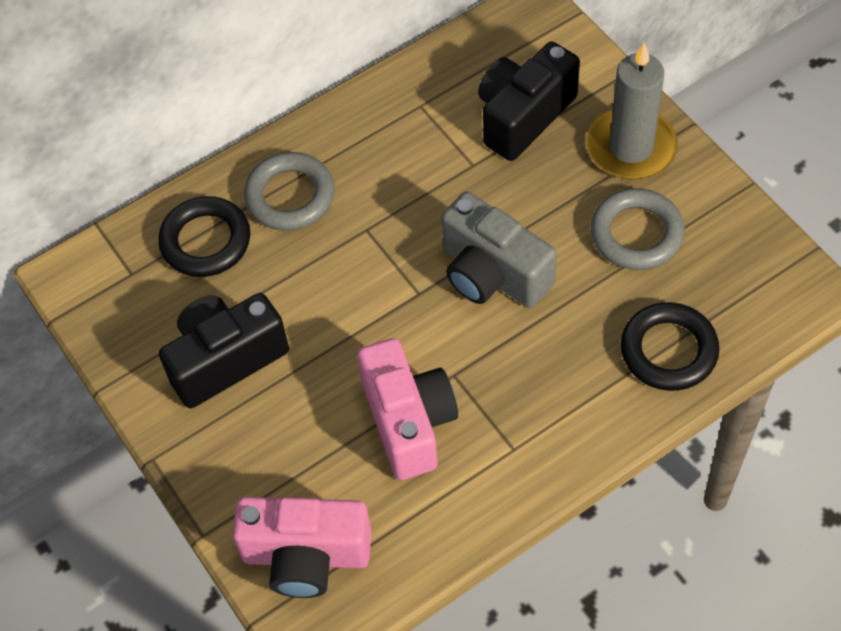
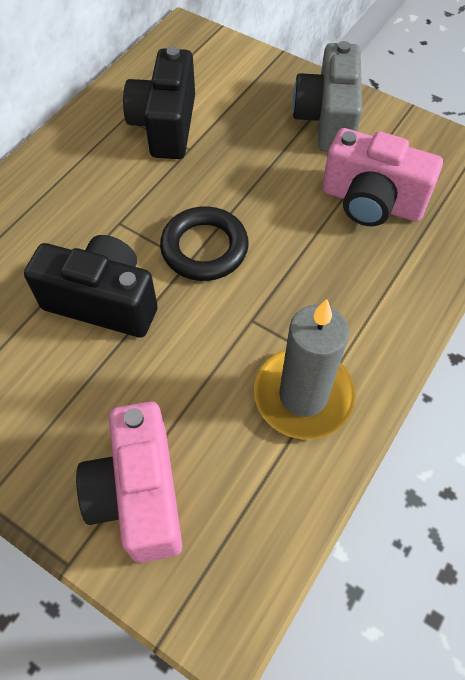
black ring: 2 -> 1
grey ring: 2 -> 0

